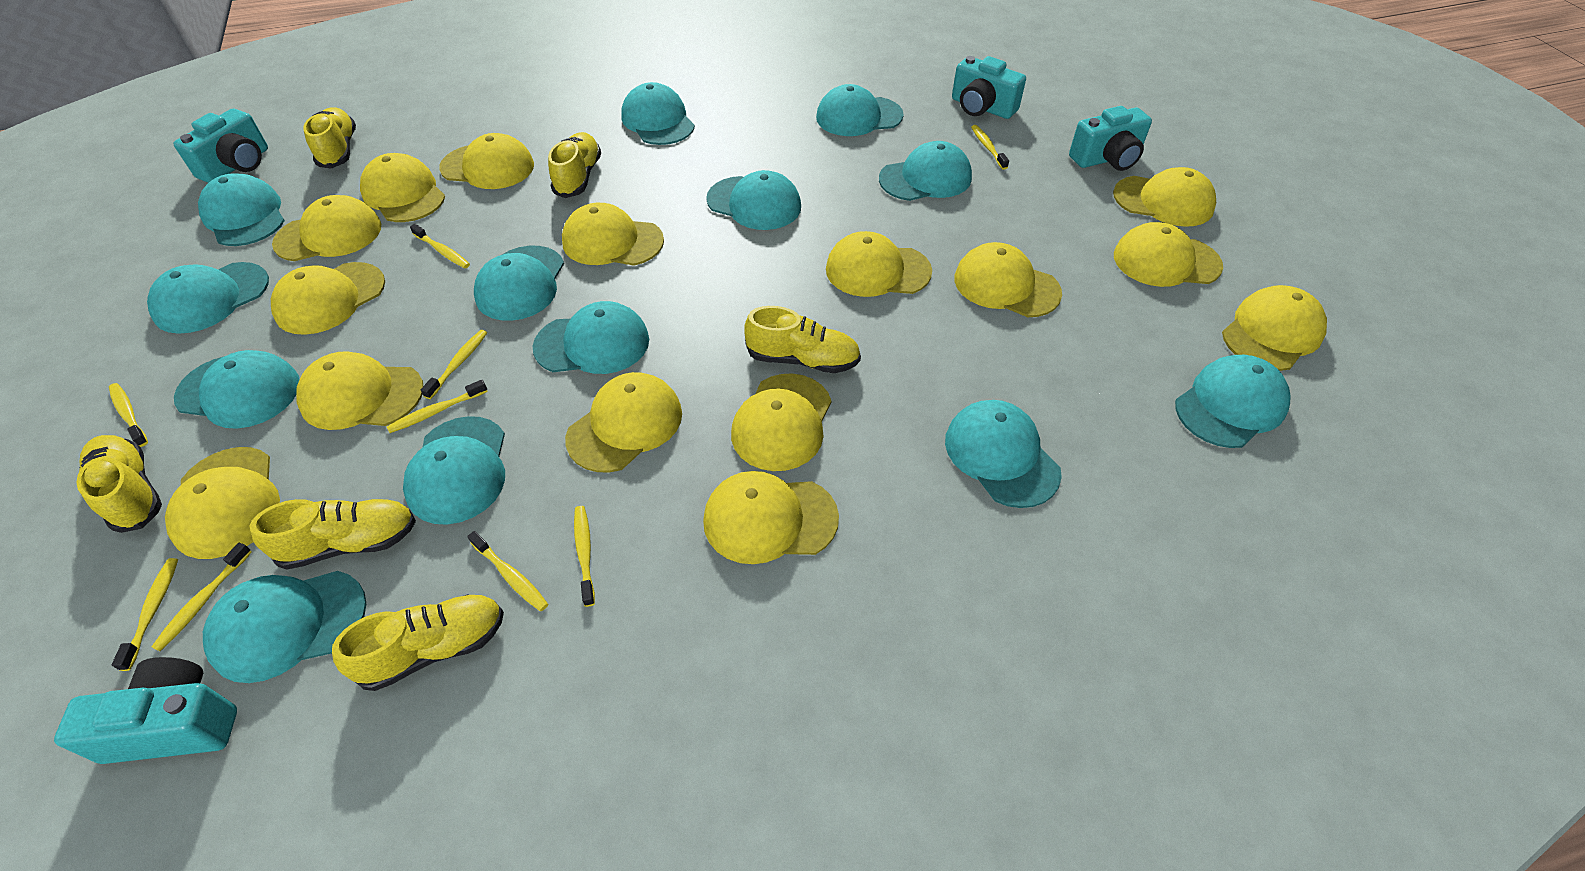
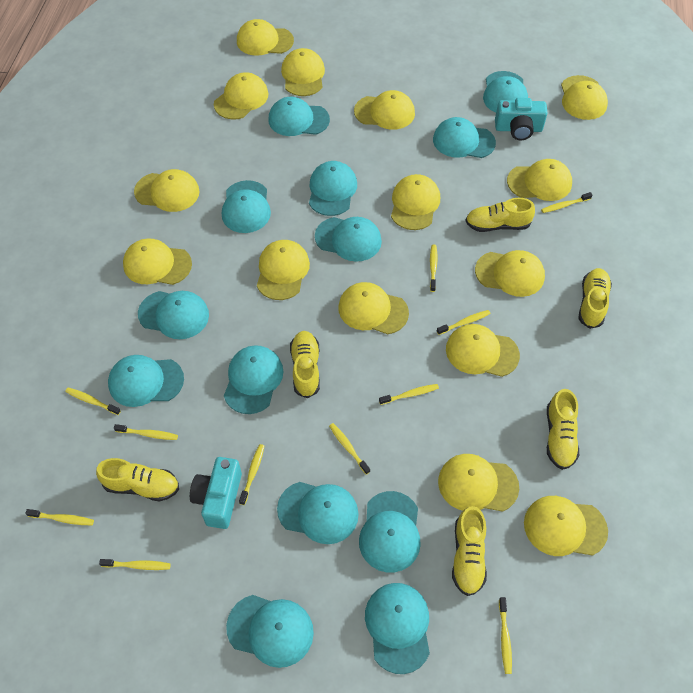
turquoise camera: 4 -> 2
yellow toothbrush: 9 -> 11

